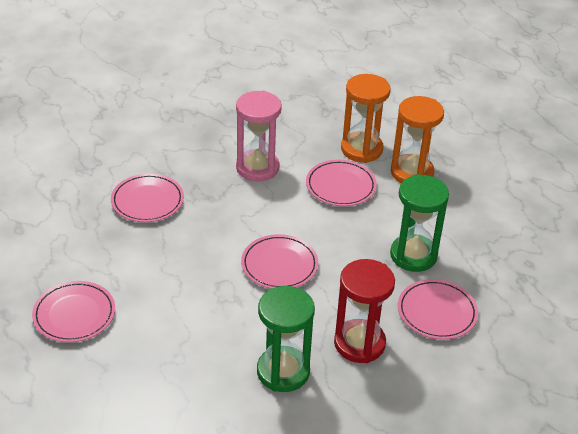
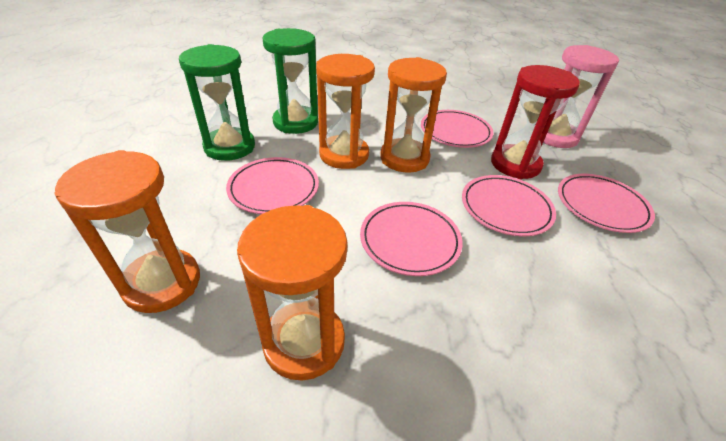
orange hourglass: 2 -> 4

